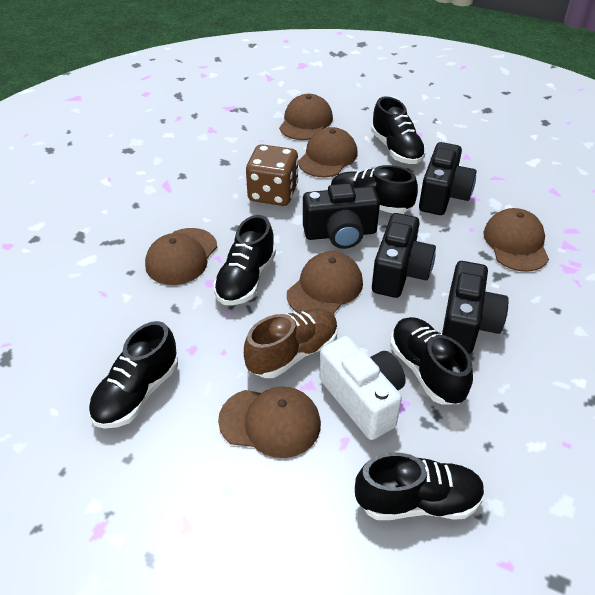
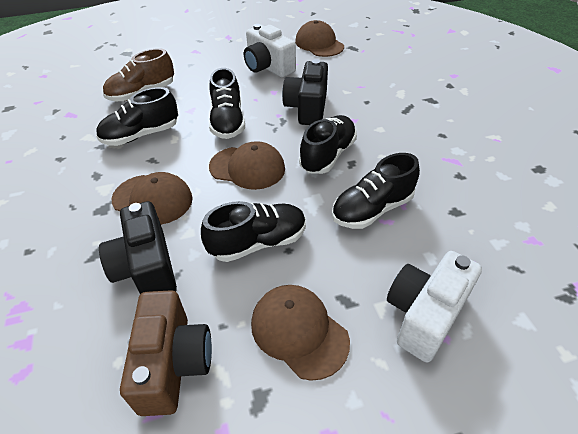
black camera: 4 -> 2
black shoe: 6 -> 5
brown camera: 0 -> 1
brown cap: 6 -> 4
brown dice: 1 -> 0
white camera: 1 -> 2

